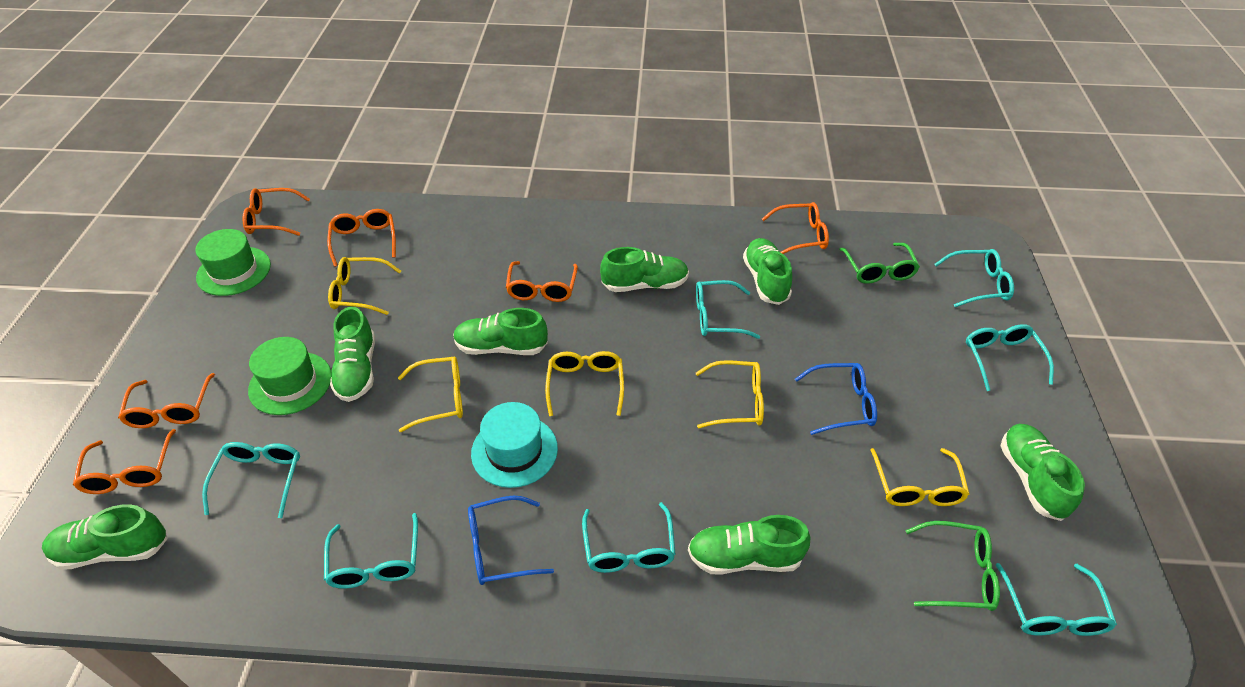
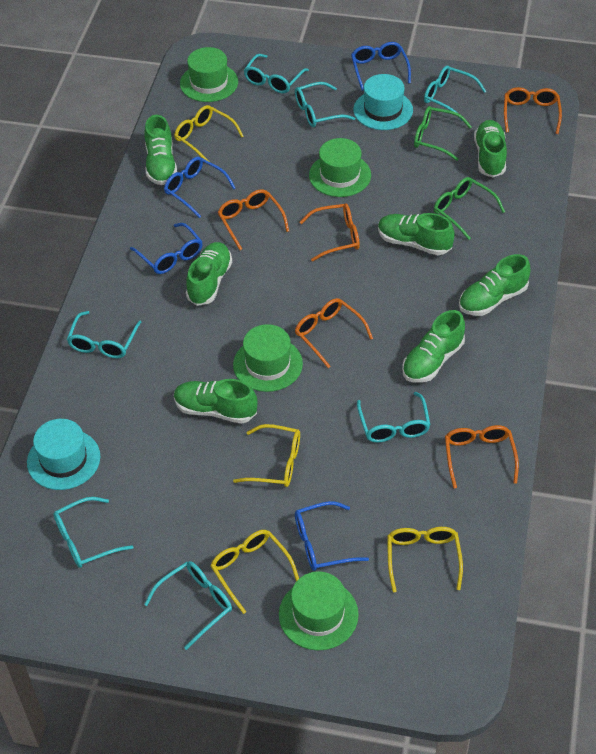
blue glasses: 2 -> 4
green hat: 2 -> 4
orange glasses: 6 -> 5
turquoise hat: 1 -> 2
yellow glasses: 5 -> 4

